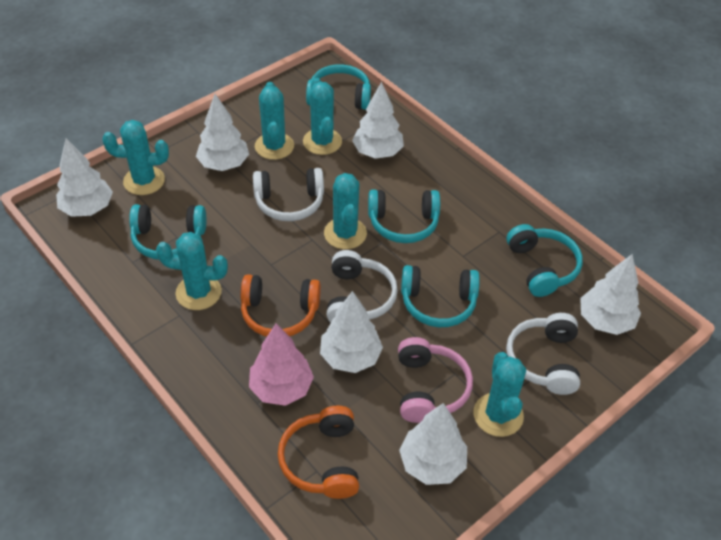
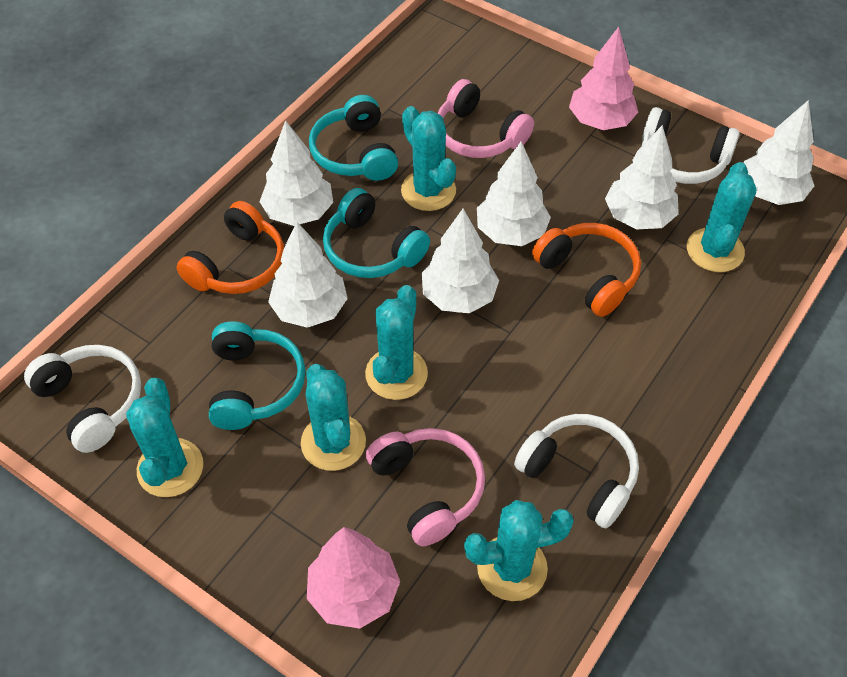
pink headphones: 1 -> 2
pink tree: 1 -> 2
turquoise headphones: 5 -> 3

